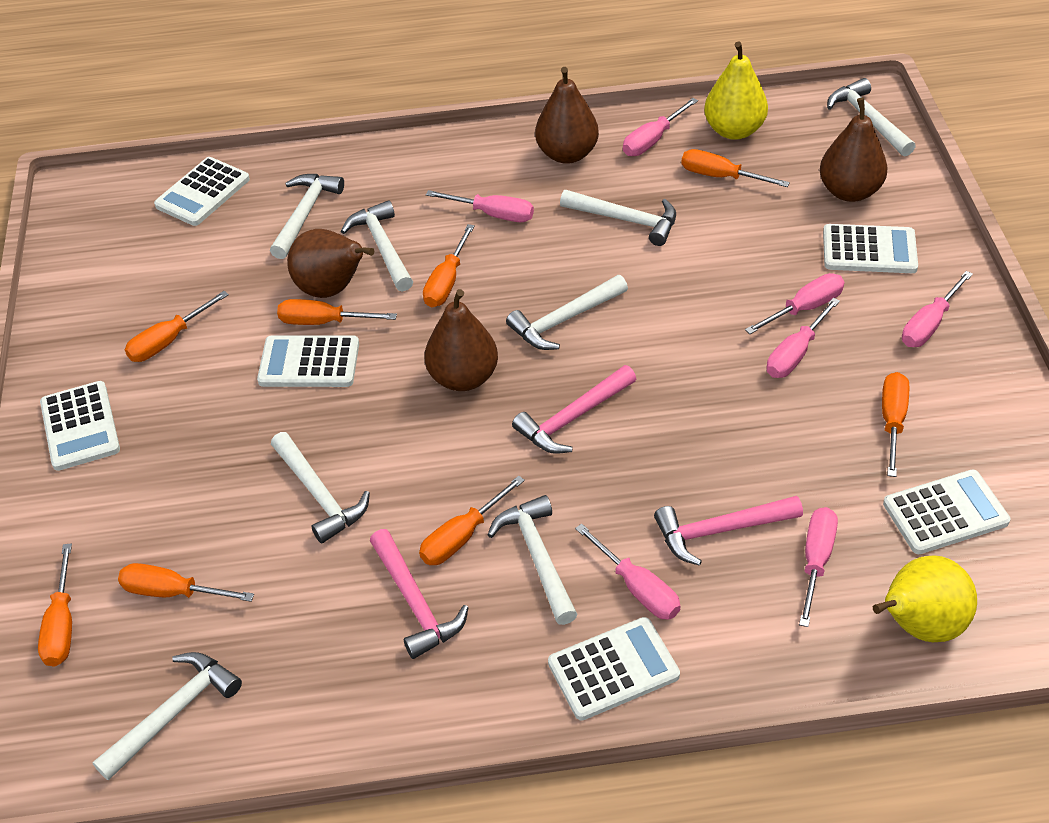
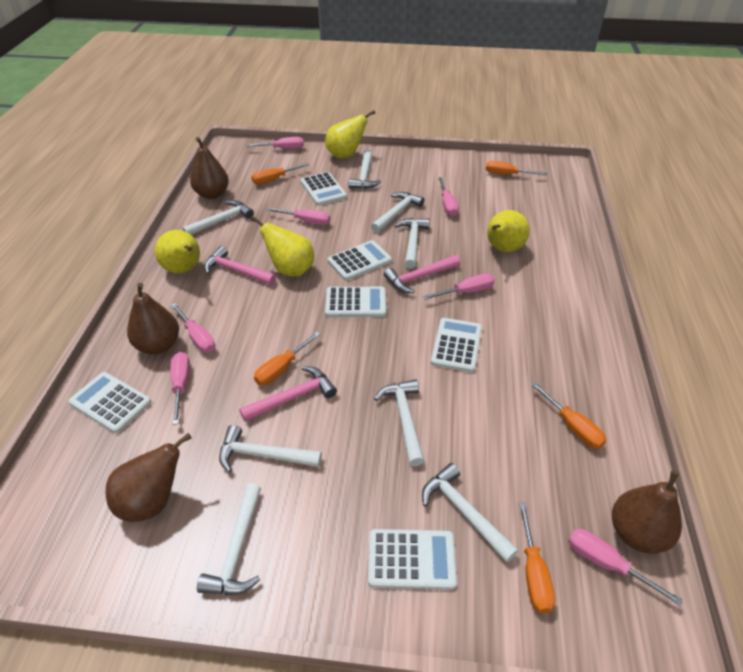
orange screwdriver: 8 -> 5
yellow pear: 2 -> 4

